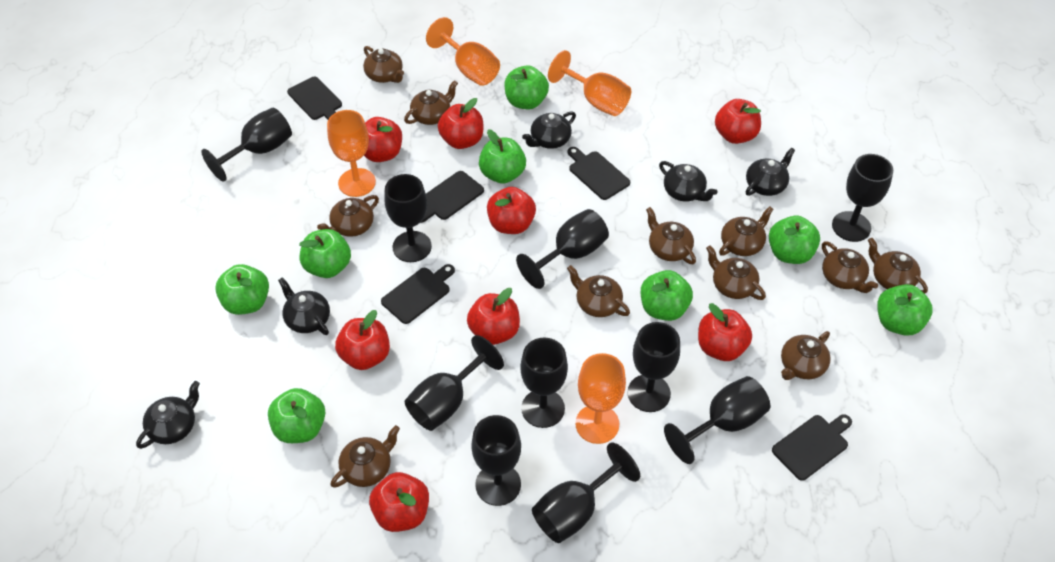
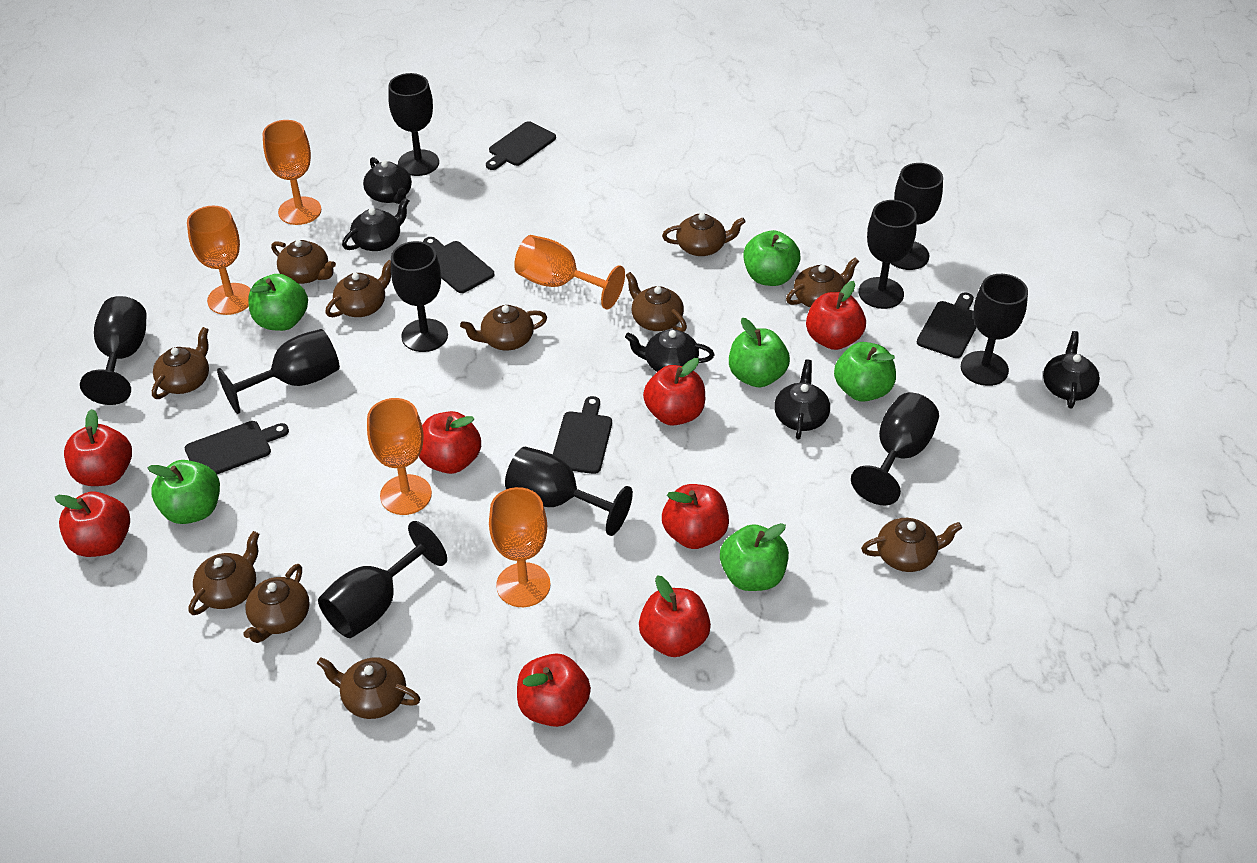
green apple: 8 -> 6
orange goblet: 4 -> 5

